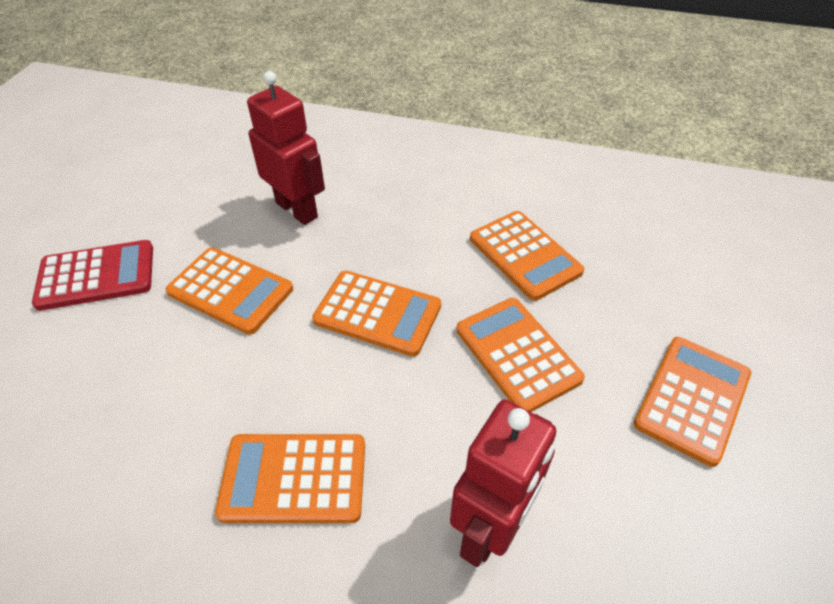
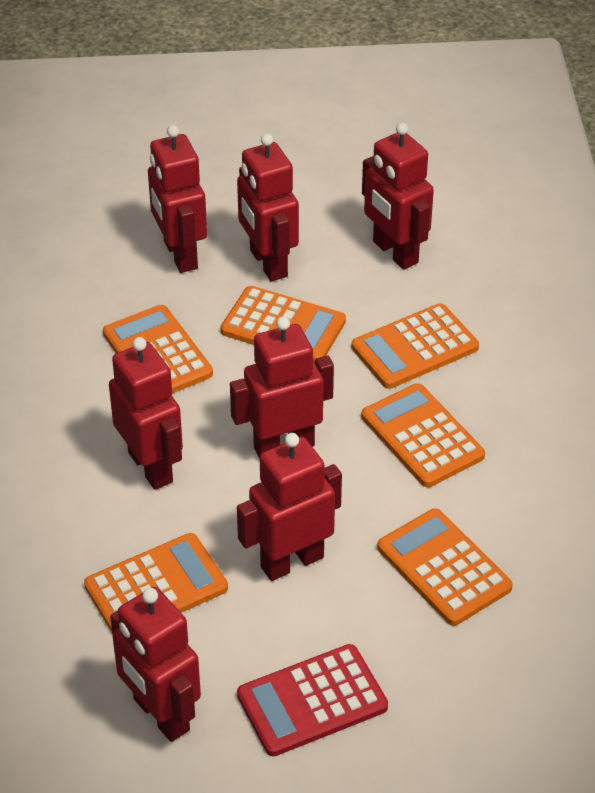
red robot: 2 -> 7

